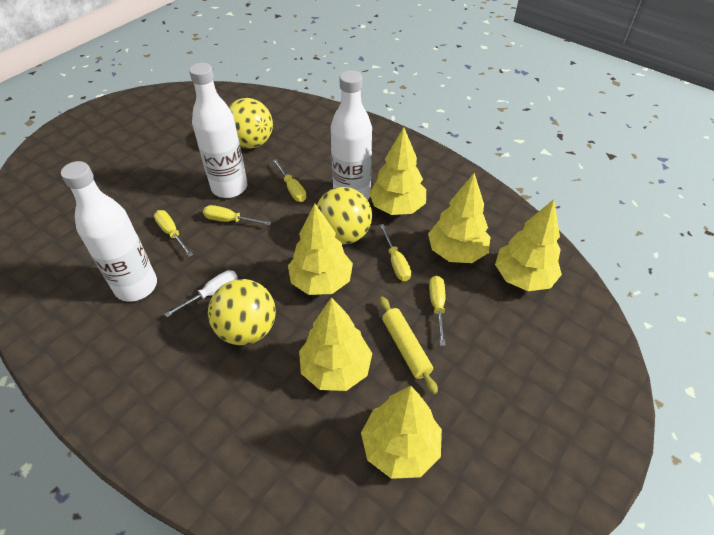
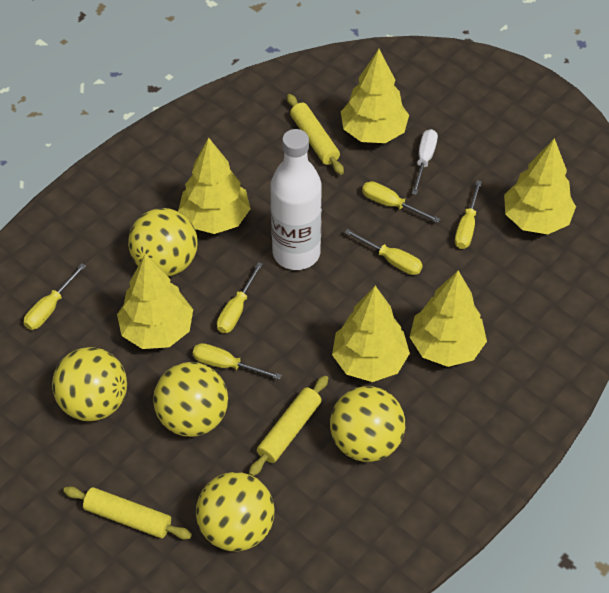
white bottle: 3 -> 1
yellow ball: 3 -> 5
yellow rolling pin: 1 -> 3
yellow screwdriver: 5 -> 6

